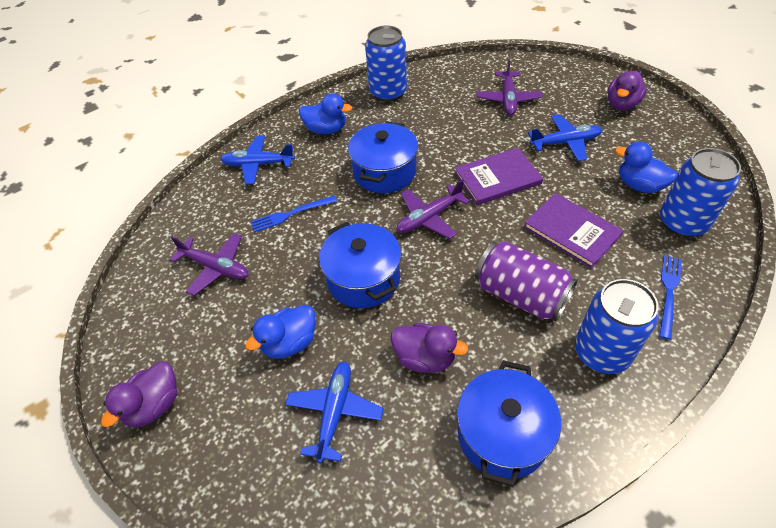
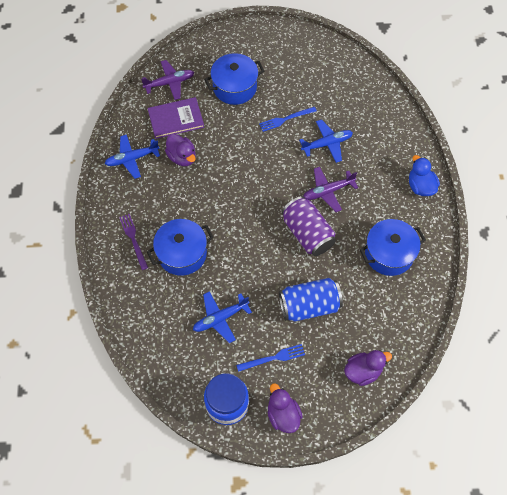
blue can: 3 -> 1
blue duck: 3 -> 1
blue jar: 0 -> 1
purple book: 2 -> 1
purple fork: 0 -> 1
purple plane: 3 -> 2

